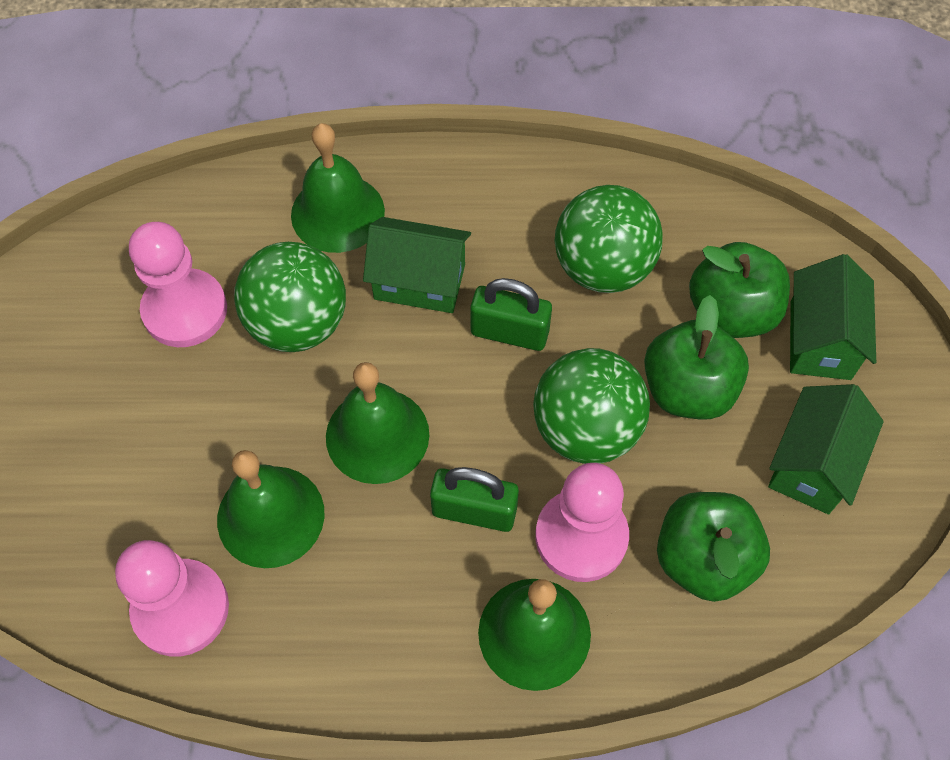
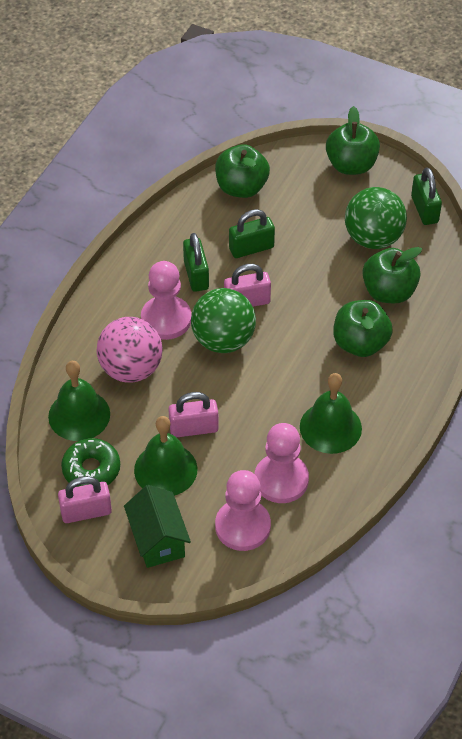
green apple: 3 -> 4
green ball: 3 -> 2
green bell: 4 -> 3
green donut: 0 -> 1
green house: 3 -> 1
green padlock: 2 -> 3
pink ball: 0 -> 1
pink padlock: 0 -> 3

